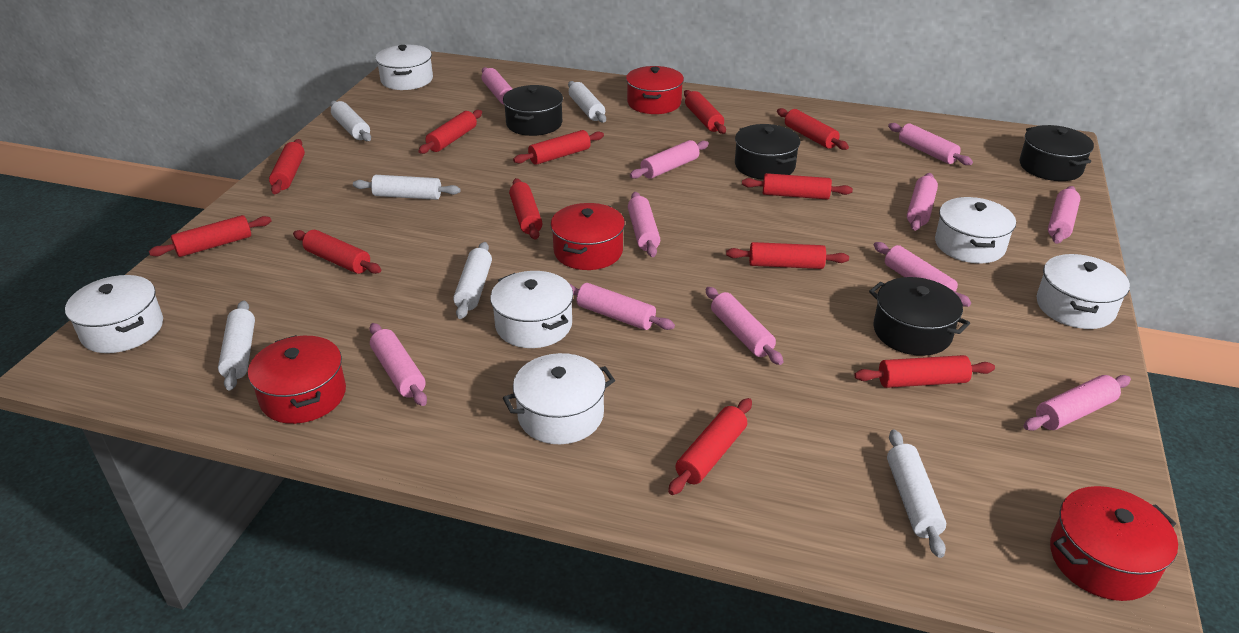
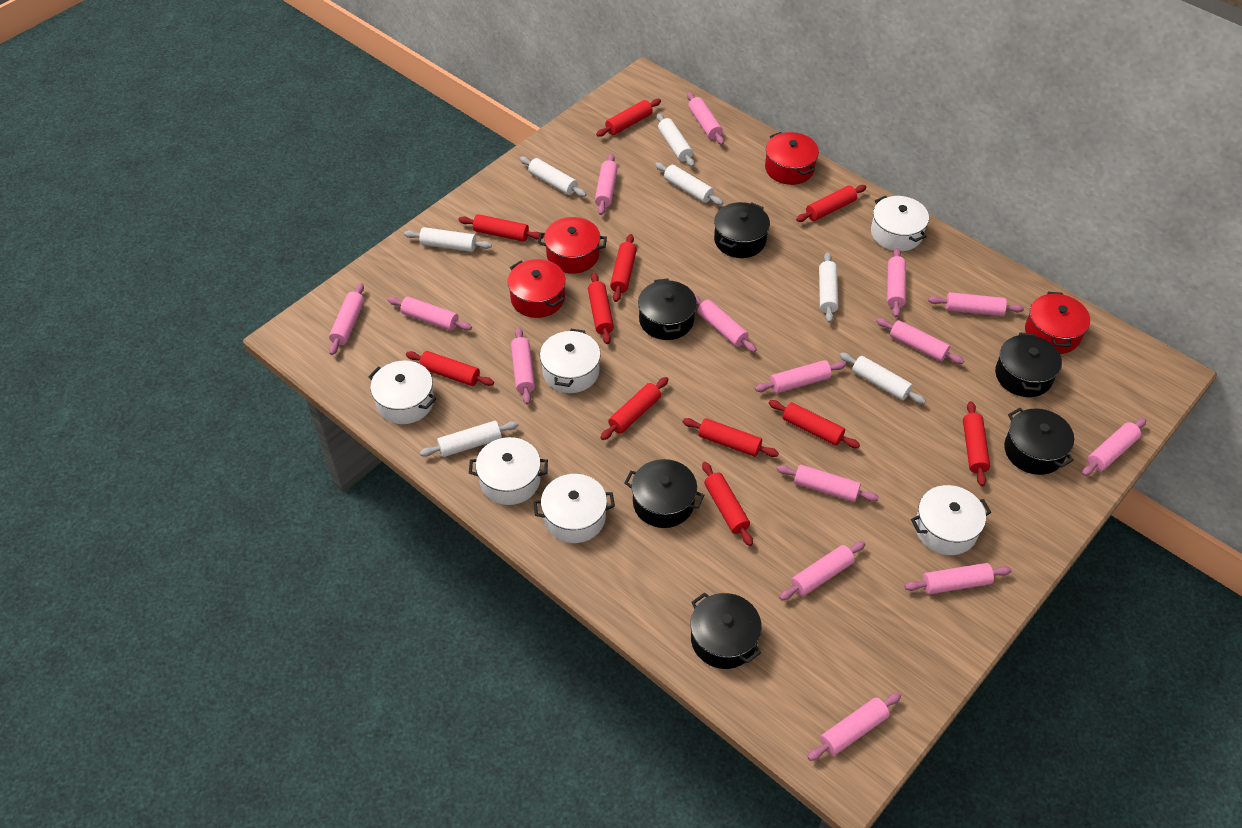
black pot: 4 -> 6
pink rolling pin: 11 -> 15
red rolling pin: 12 -> 11
white rolling pin: 6 -> 7

